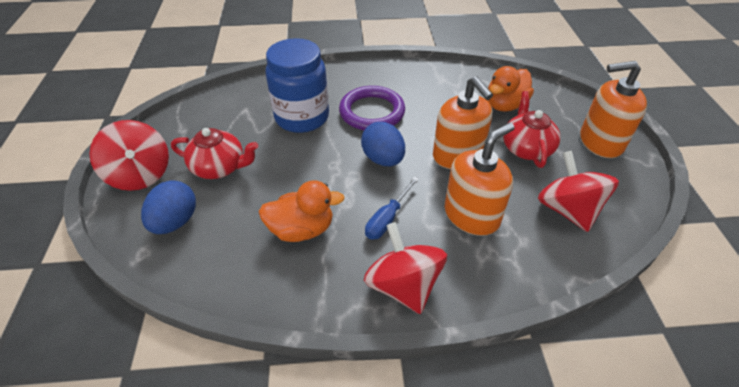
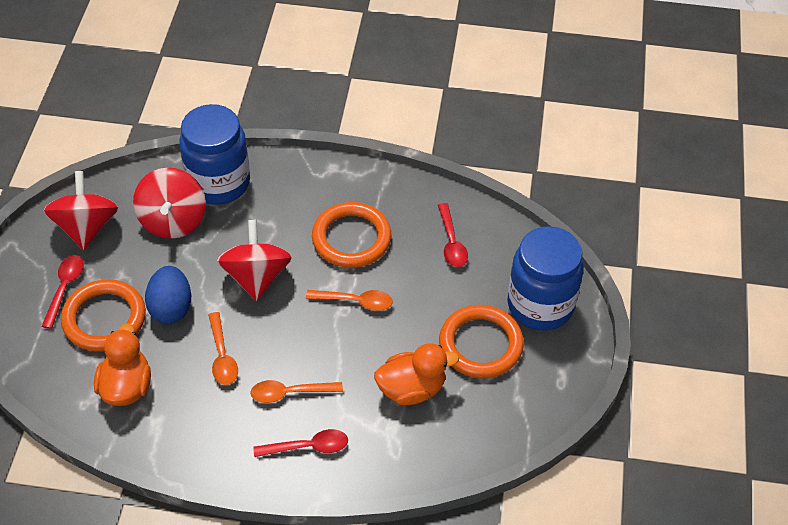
blue egg: 2 -> 1
blue jar: 1 -> 2
blue screwdriver: 1 -> 0
orange ring: 0 -> 3
orange soap dispenser: 3 -> 0
orange spoon: 0 -> 3
purple ring: 1 -> 0
red spoon: 0 -> 3
red teapot: 2 -> 0

